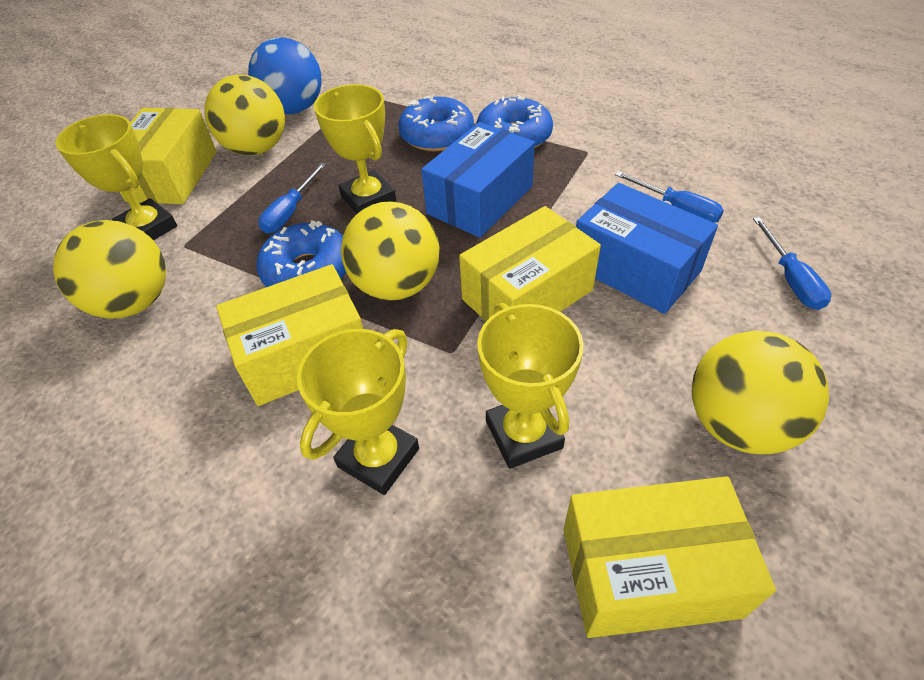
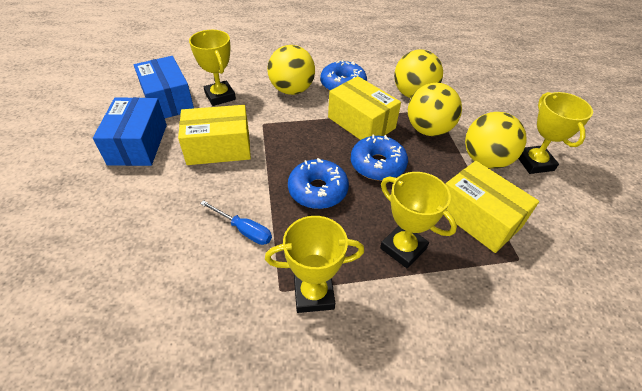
blue ball: 1 -> 0
blue screwdriver: 3 -> 1
yellow box: 4 -> 3

